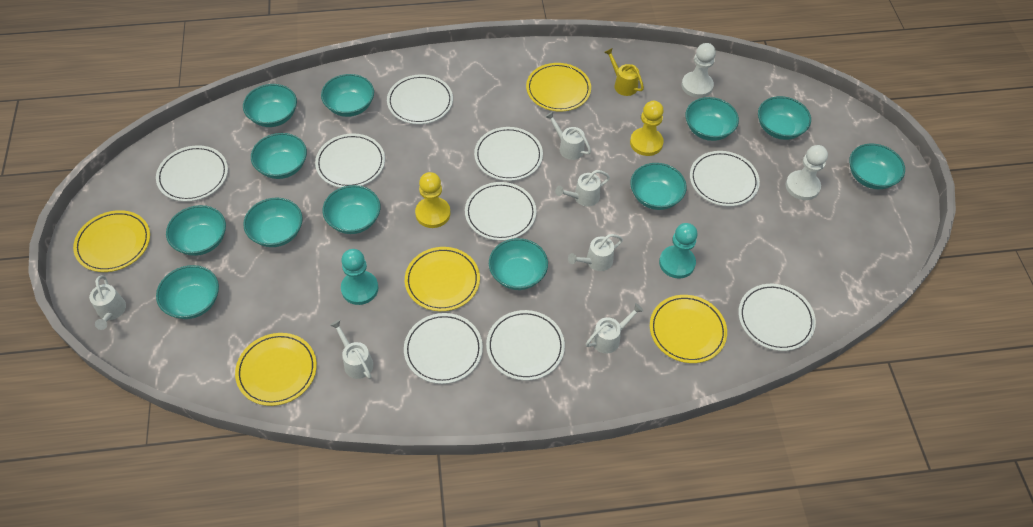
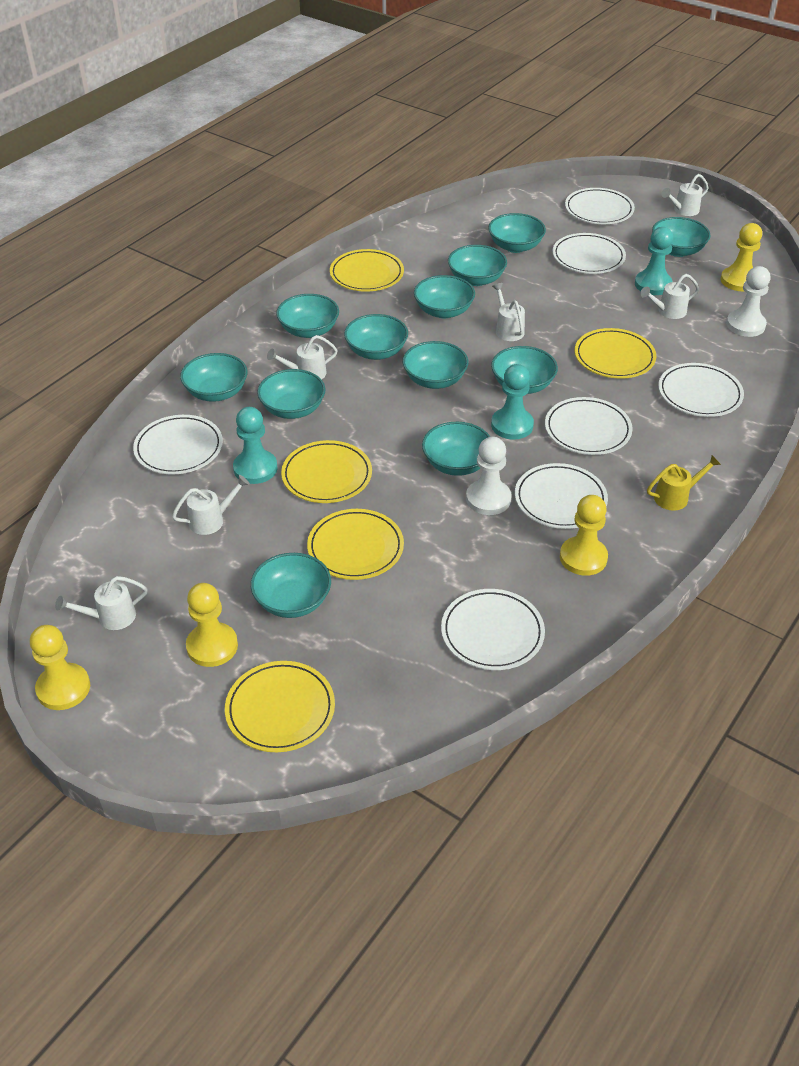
turquoise pawn: 2 -> 3
white plate: 9 -> 7
yellow pawn: 2 -> 4

